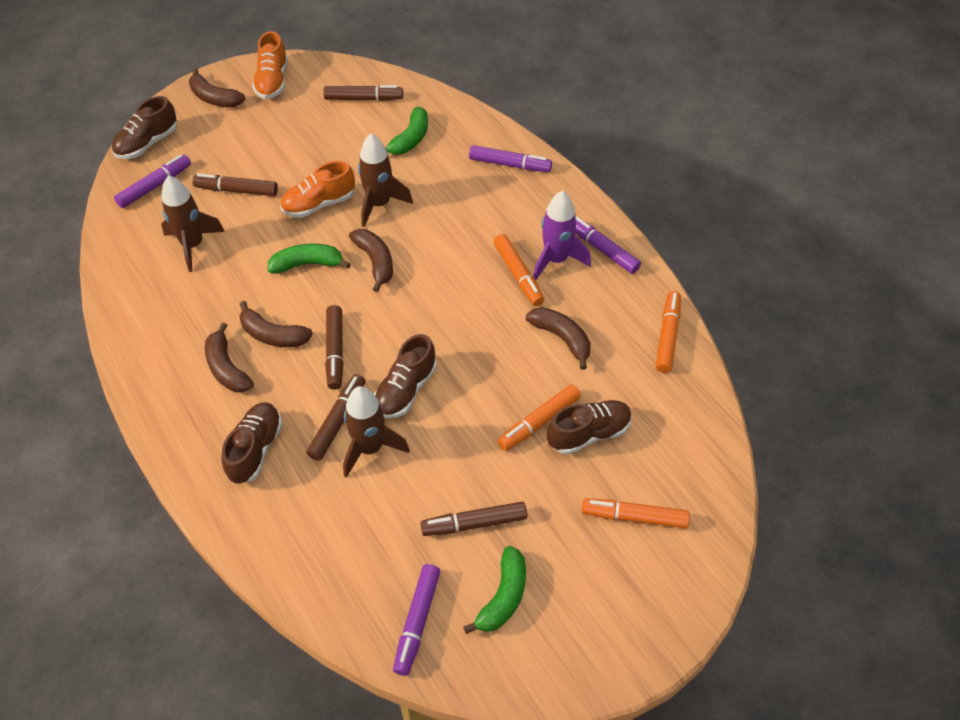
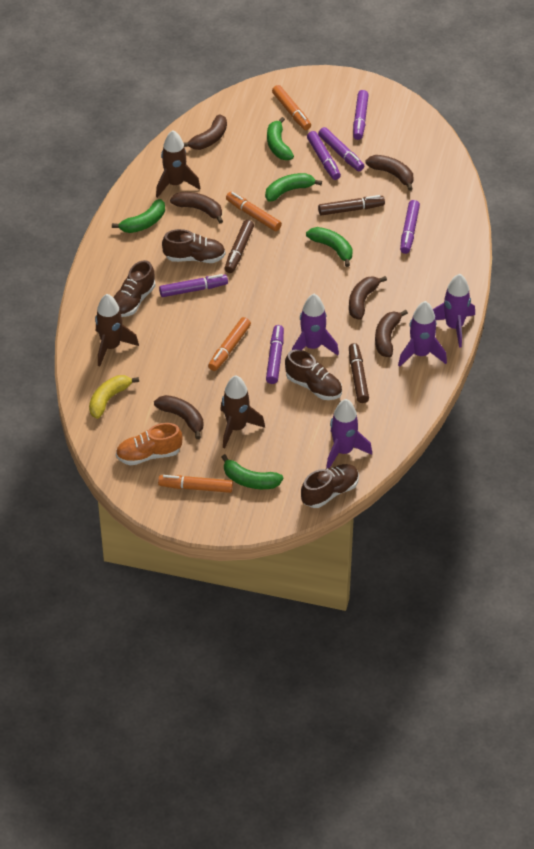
brown banana: 5 -> 6
brown marker: 5 -> 3
green banana: 3 -> 5
orange shoe: 2 -> 1
purple marker: 4 -> 6
purple rocket: 1 -> 4
yellow banana: 0 -> 1

